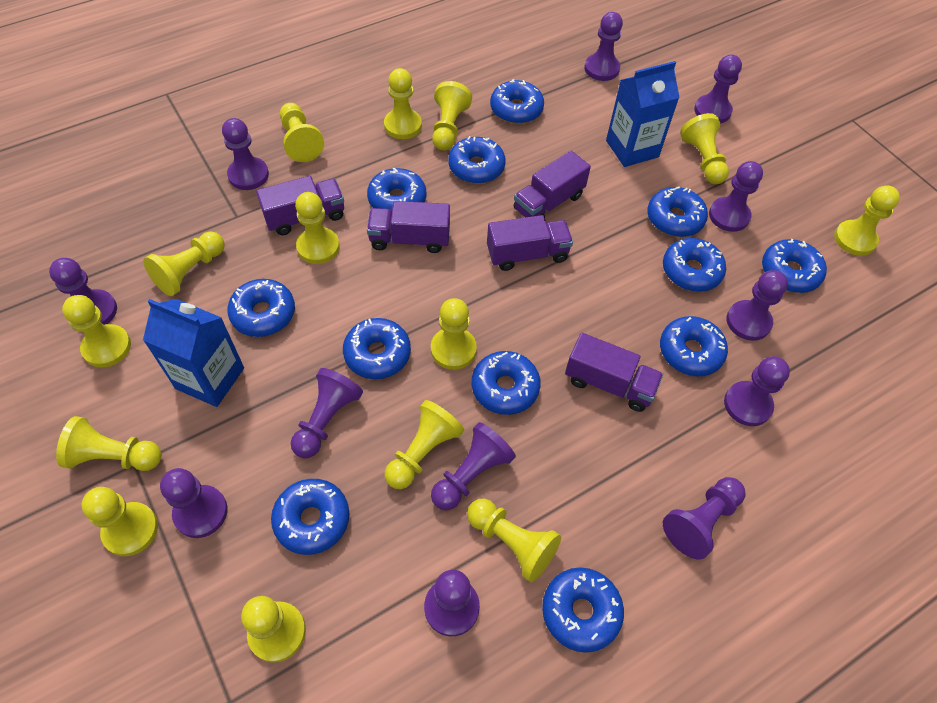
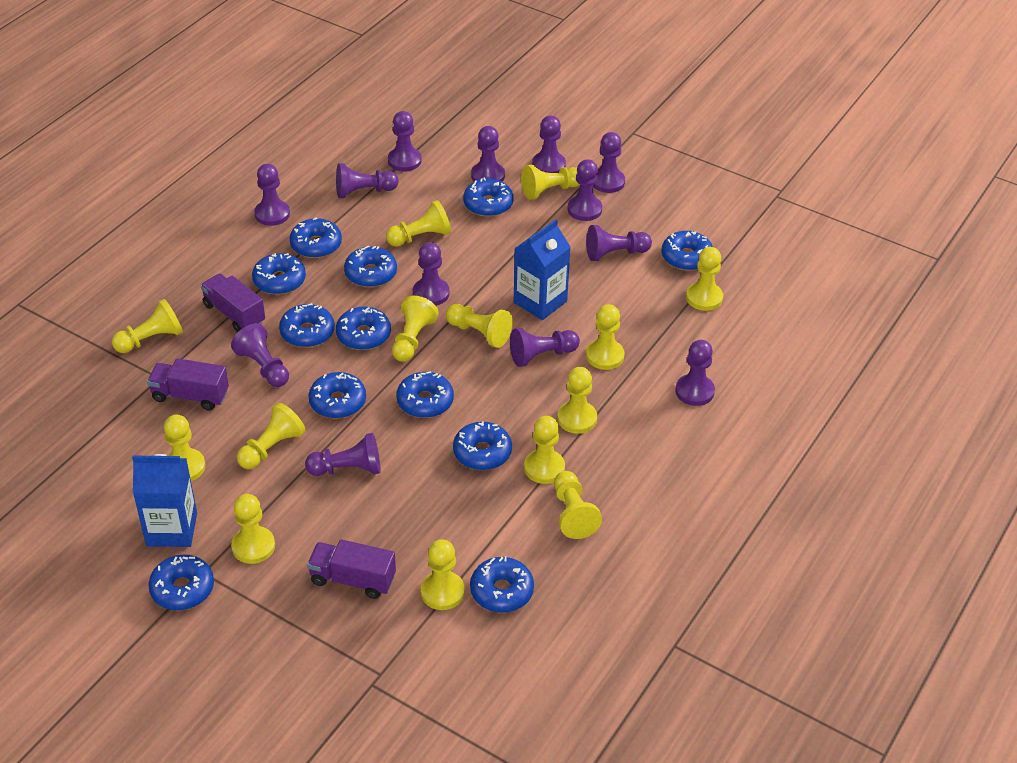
purple pawn: 12 -> 13
purple truck: 5 -> 3

